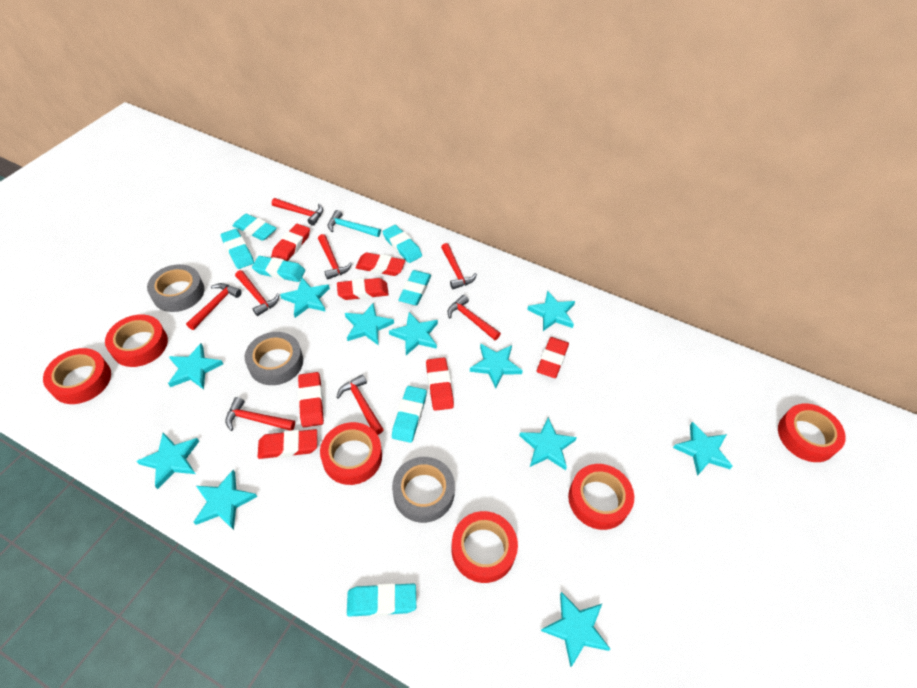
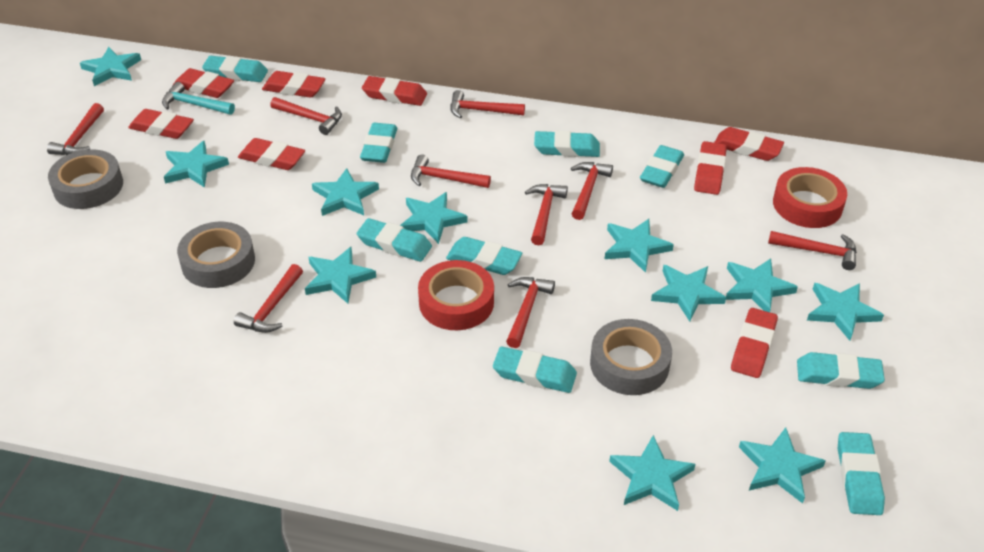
red eraser: 7 -> 8
red hammer: 8 -> 9
red tape: 6 -> 2
turquoise eraser: 7 -> 9

